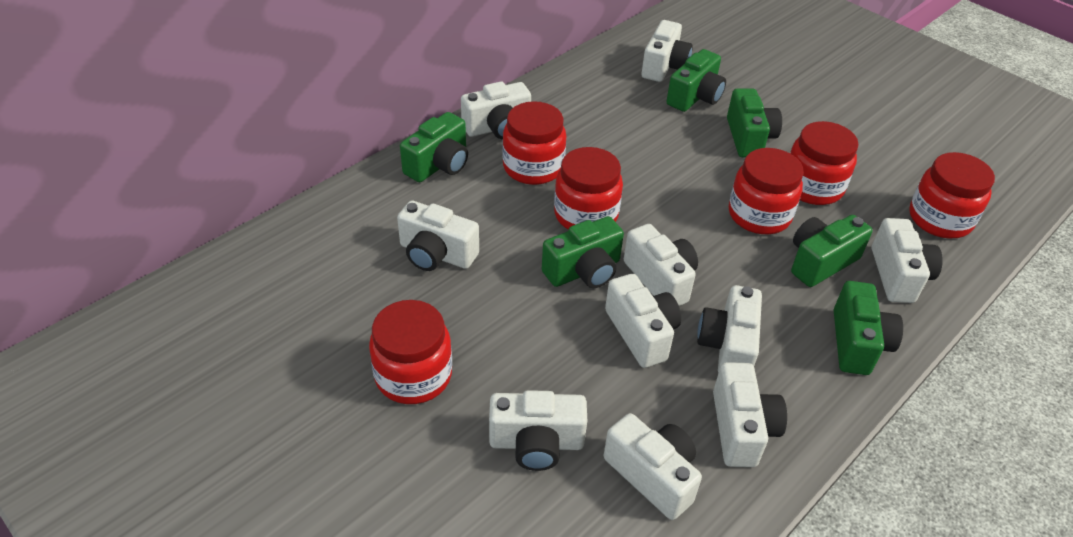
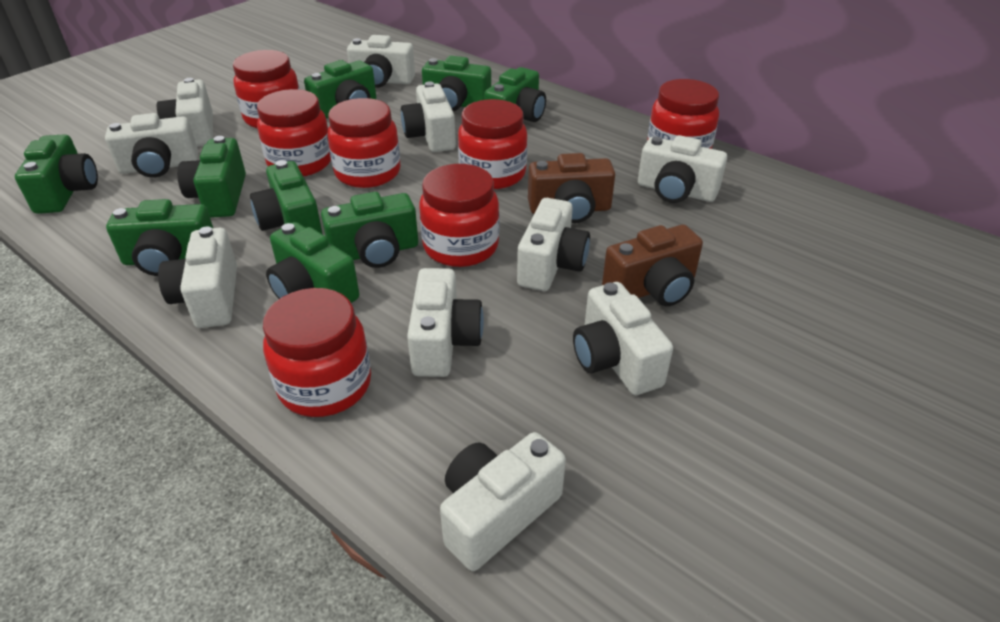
brown camera: 0 -> 2
green camera: 6 -> 9
red jar: 6 -> 7

